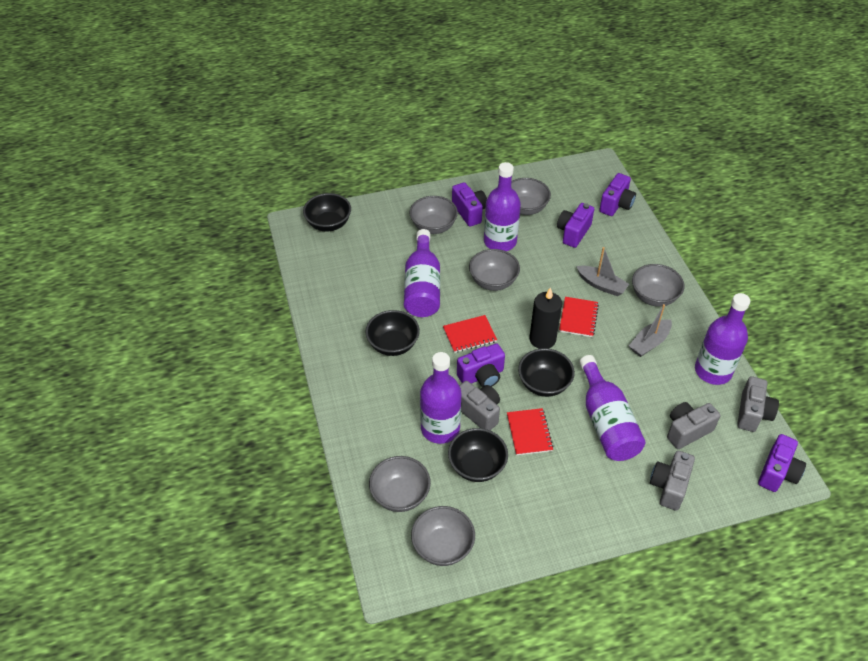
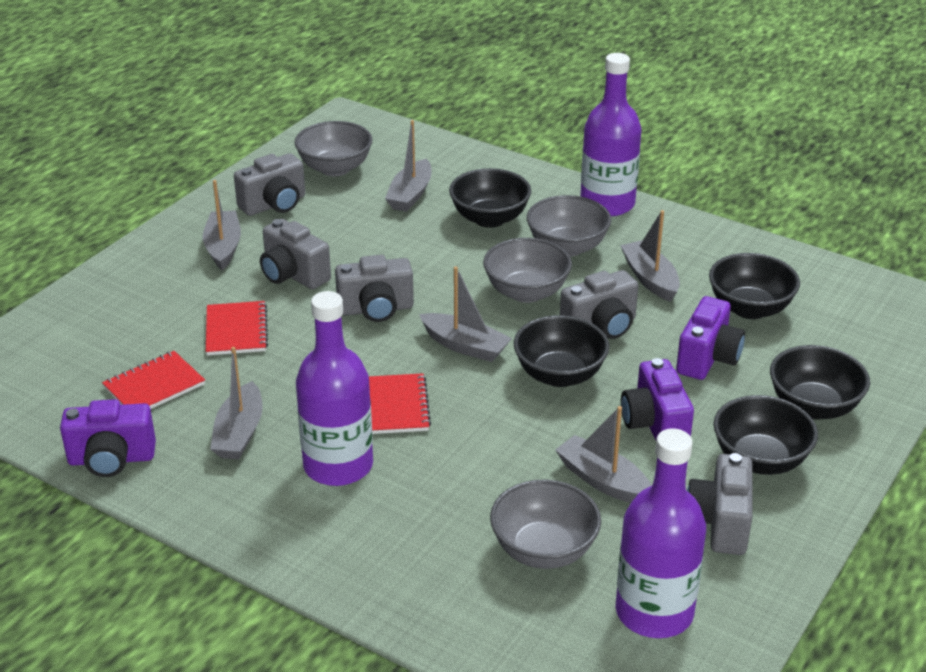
black bowl: 4 -> 5
black candle: 1 -> 0
grey boat: 2 -> 6
grey bowl: 6 -> 4
grey camera: 4 -> 5
purple bottle: 5 -> 3
purple camera: 5 -> 3

